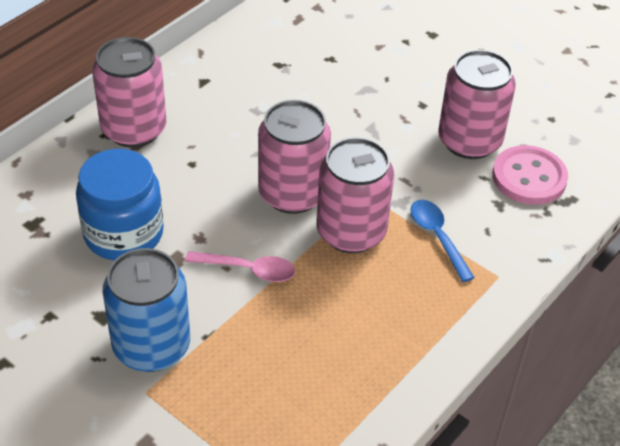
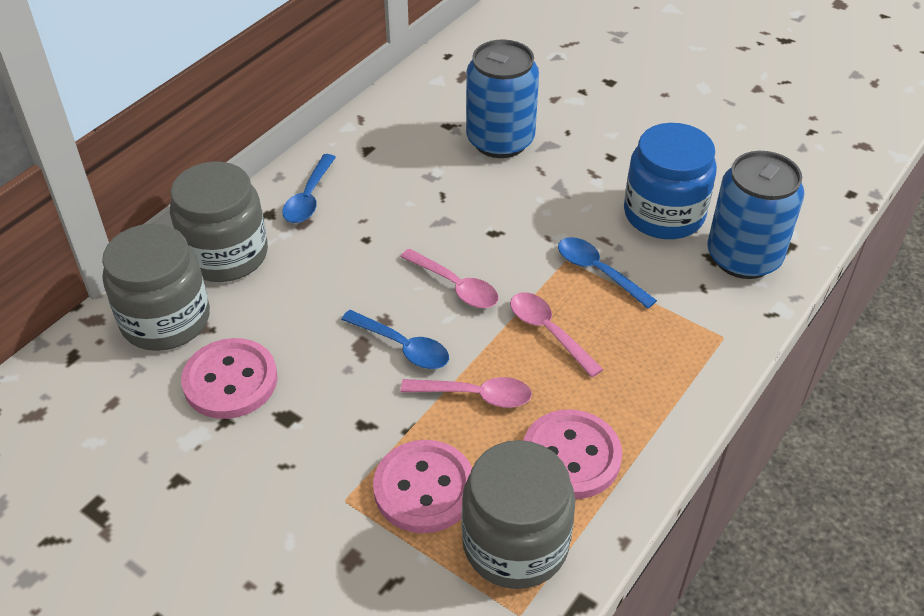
blue can: 1 -> 2
blue spoon: 1 -> 3
grey jar: 0 -> 3
pink button: 1 -> 3
pink can: 4 -> 0
pink spoon: 1 -> 3

